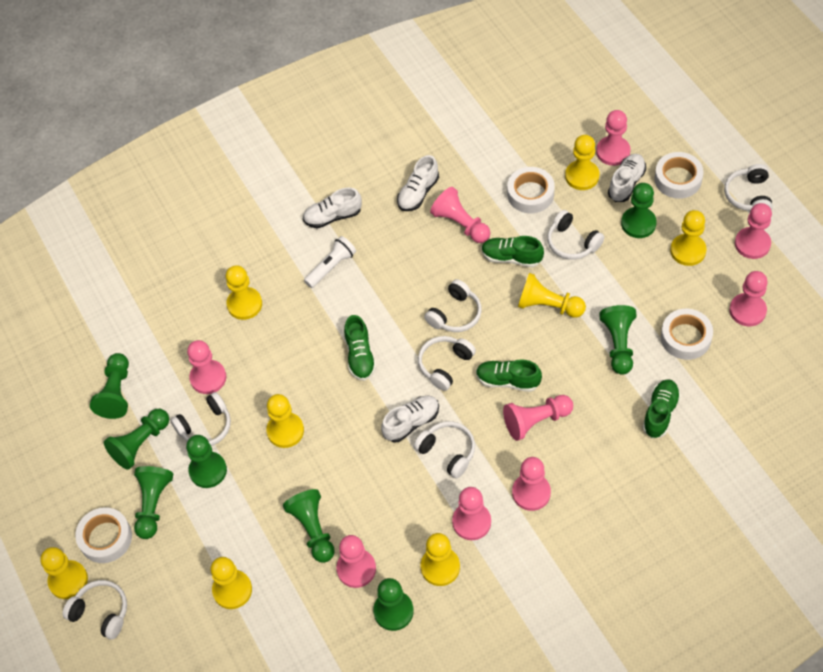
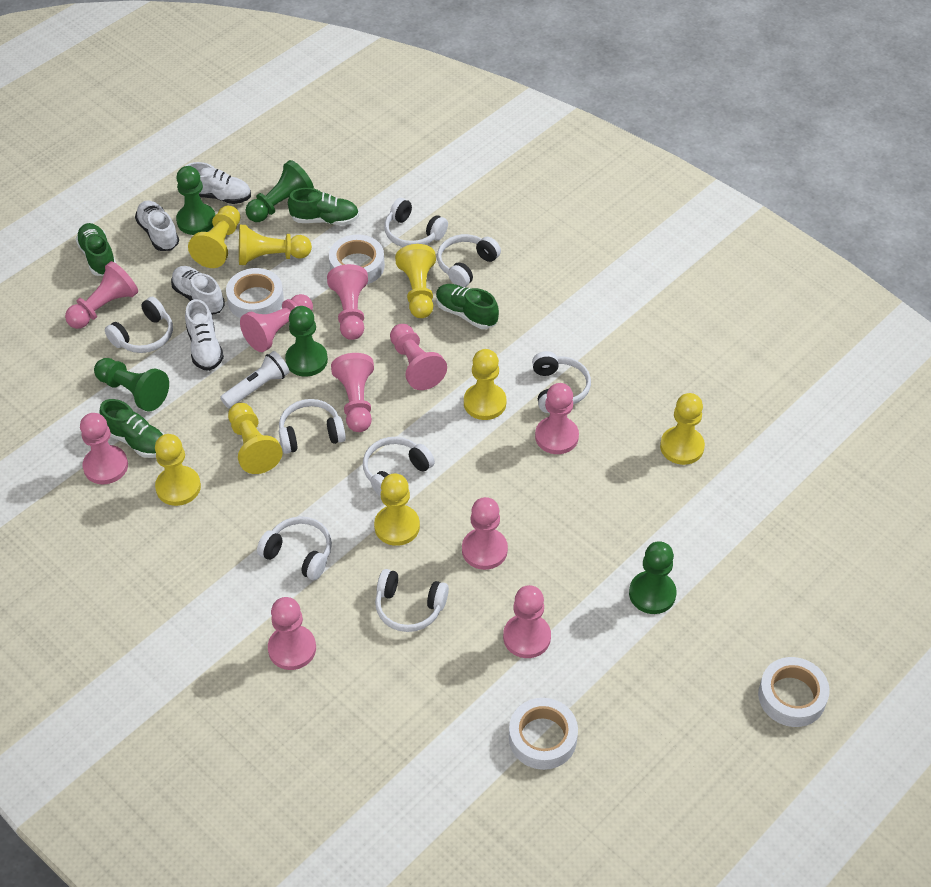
green pawn: 8 -> 5
pink pawn: 9 -> 10
white headphones: 7 -> 8

